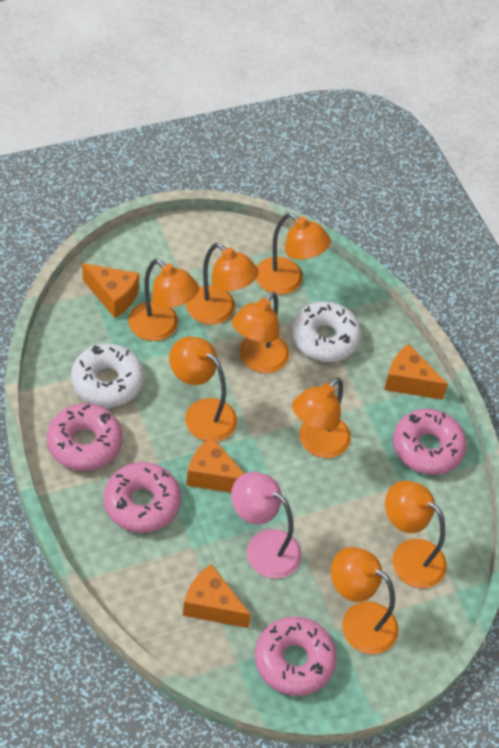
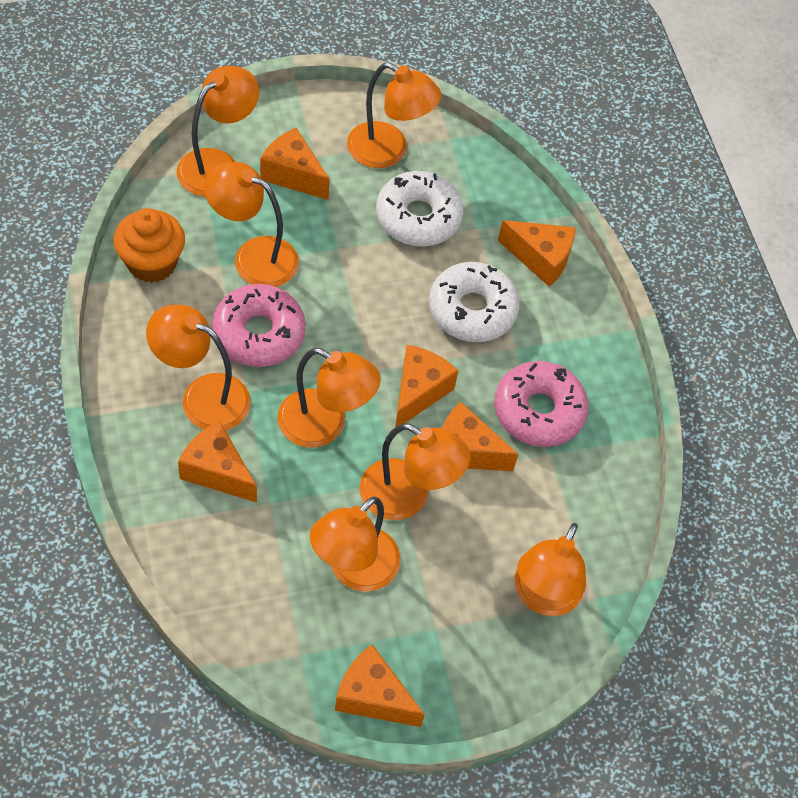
orange cheese: 4 -> 6
orange cupcake: 0 -> 1
pink donut: 4 -> 2
pink lamp: 1 -> 0

